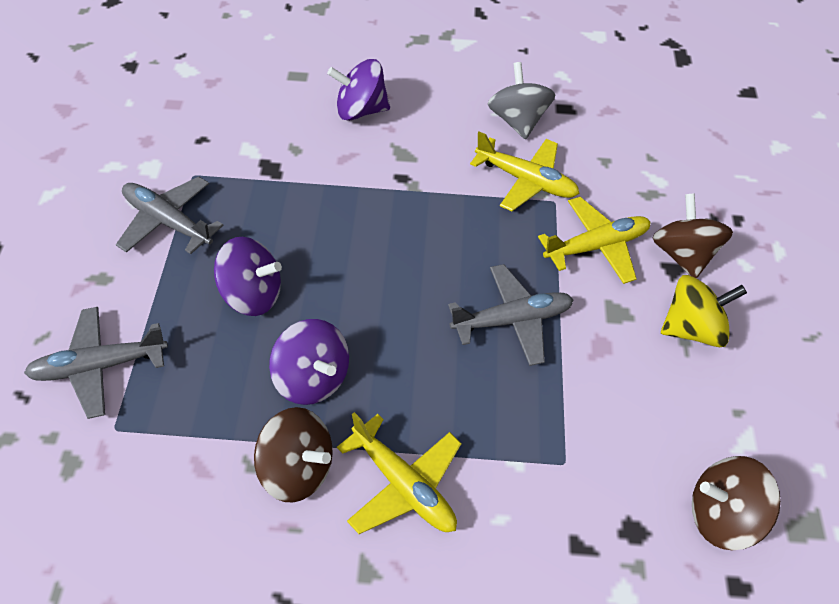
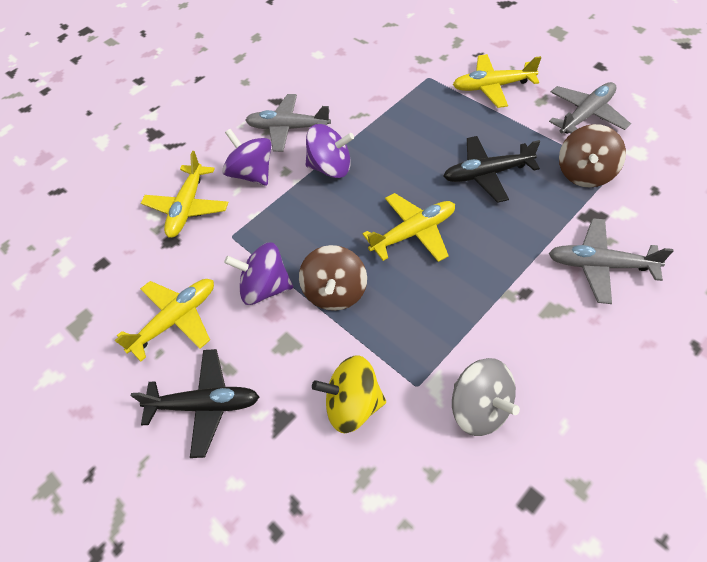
black plane: 0 -> 2
brown spinning top: 3 -> 2
yellow plane: 3 -> 4

